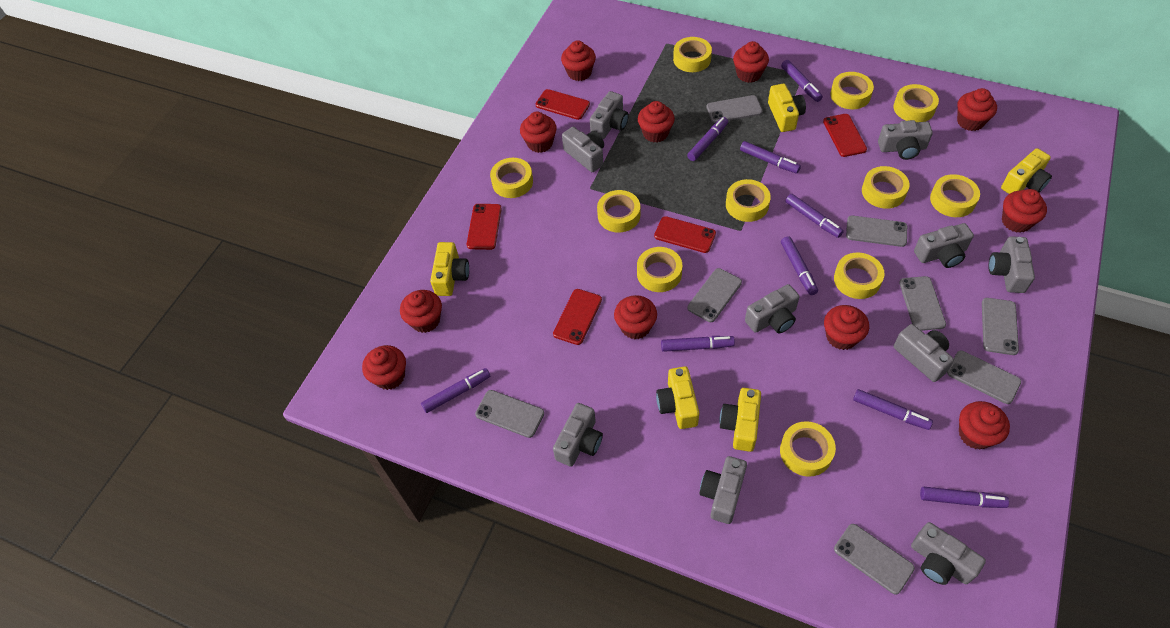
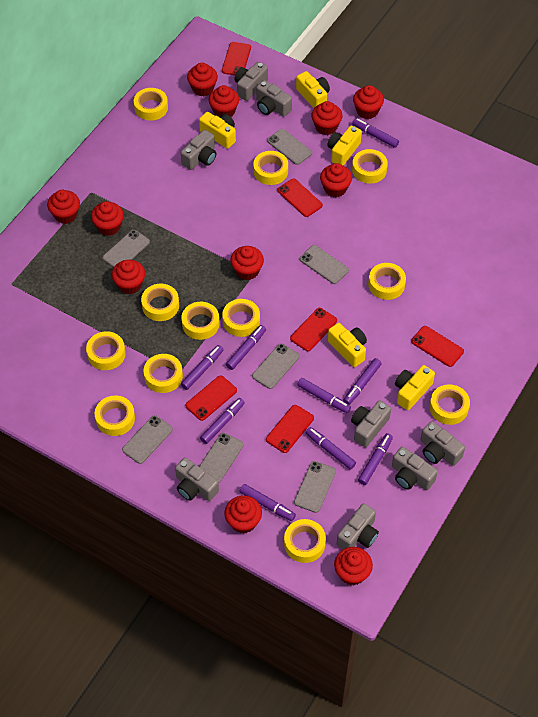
grey camera: 10 -> 8
grey phone: 8 -> 7
red phone: 5 -> 6
yellow tape: 11 -> 12

